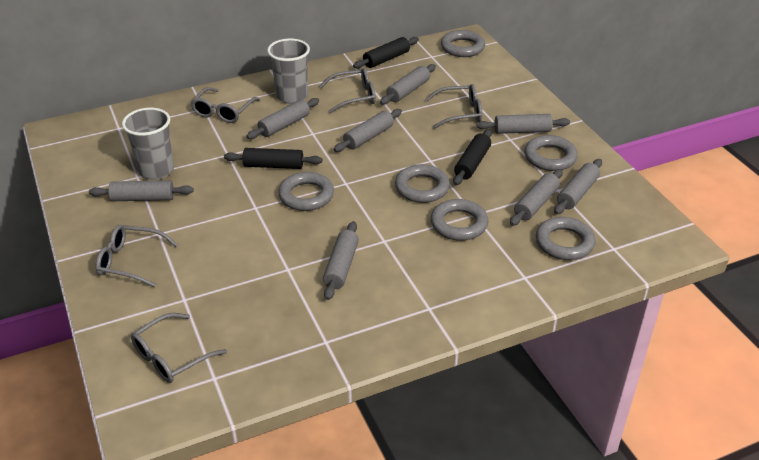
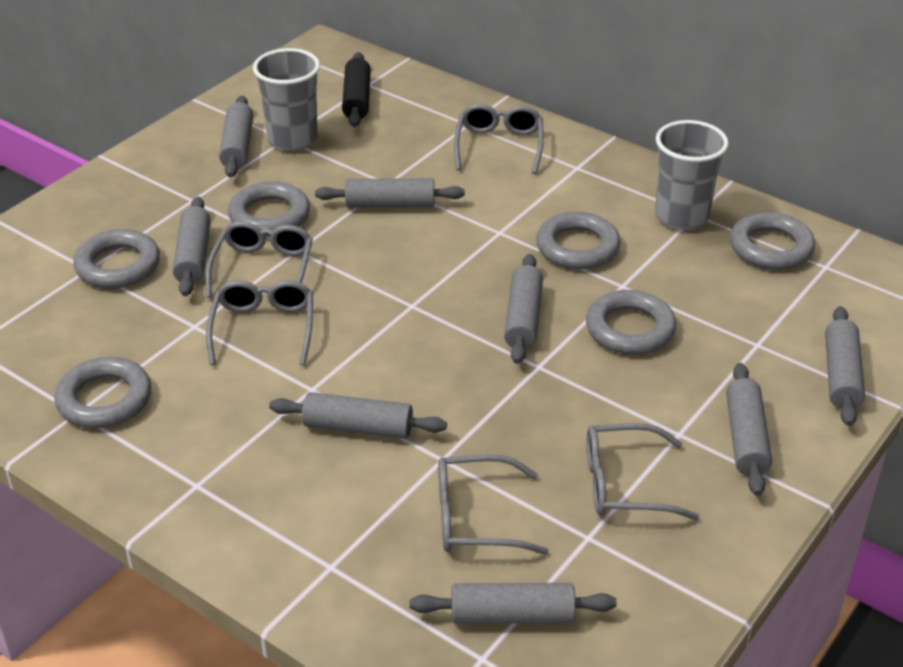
black rolling pin: 3 -> 1

